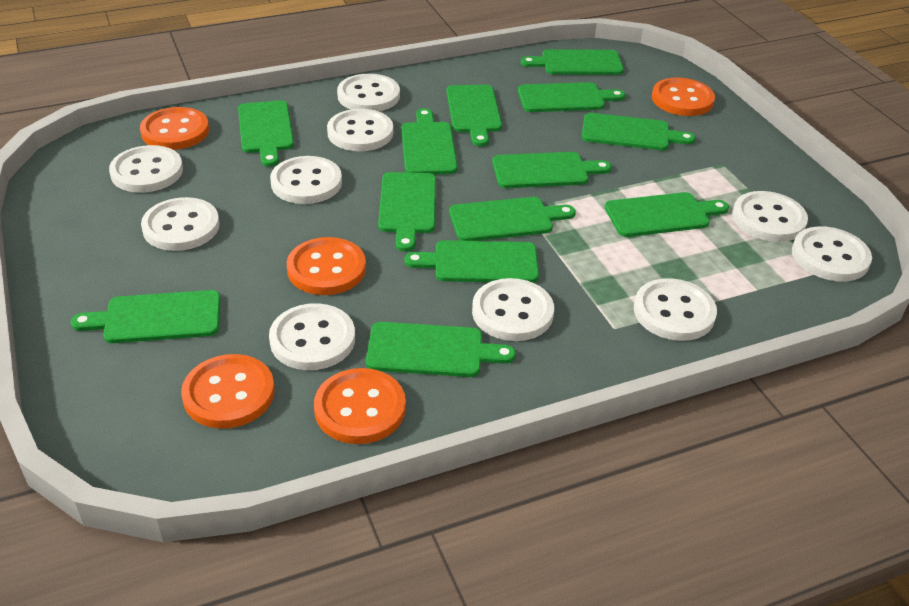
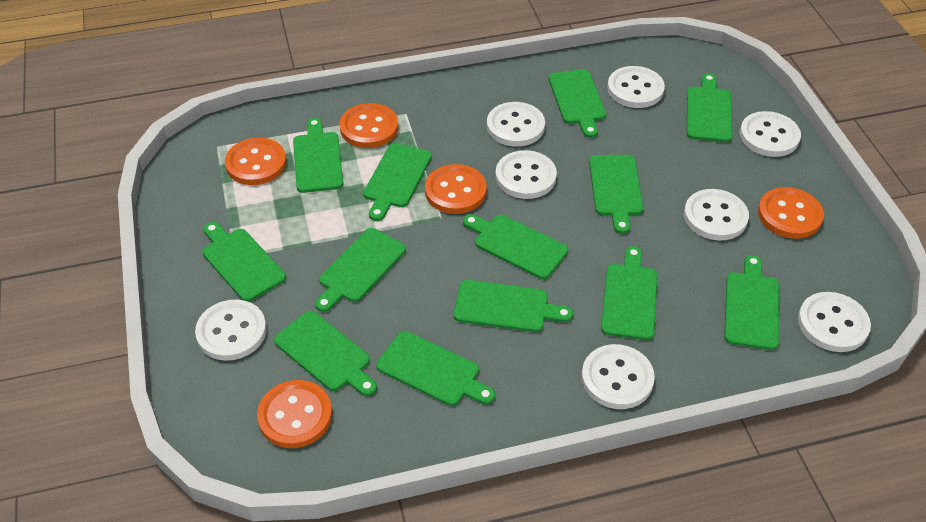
white button: 10 -> 8

